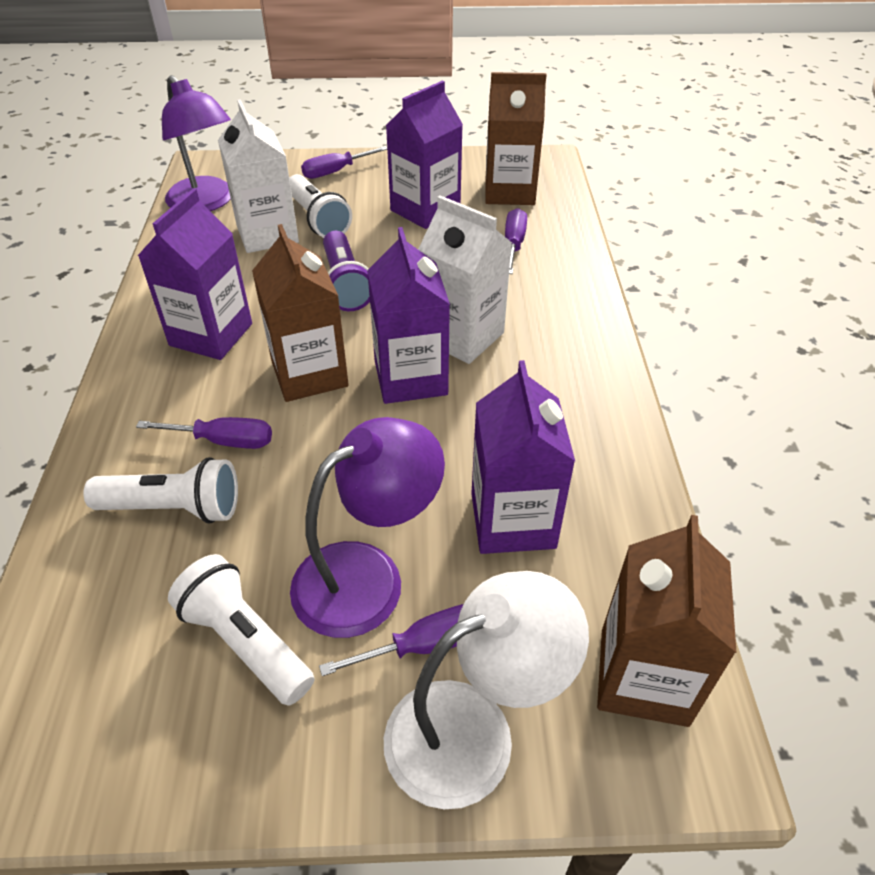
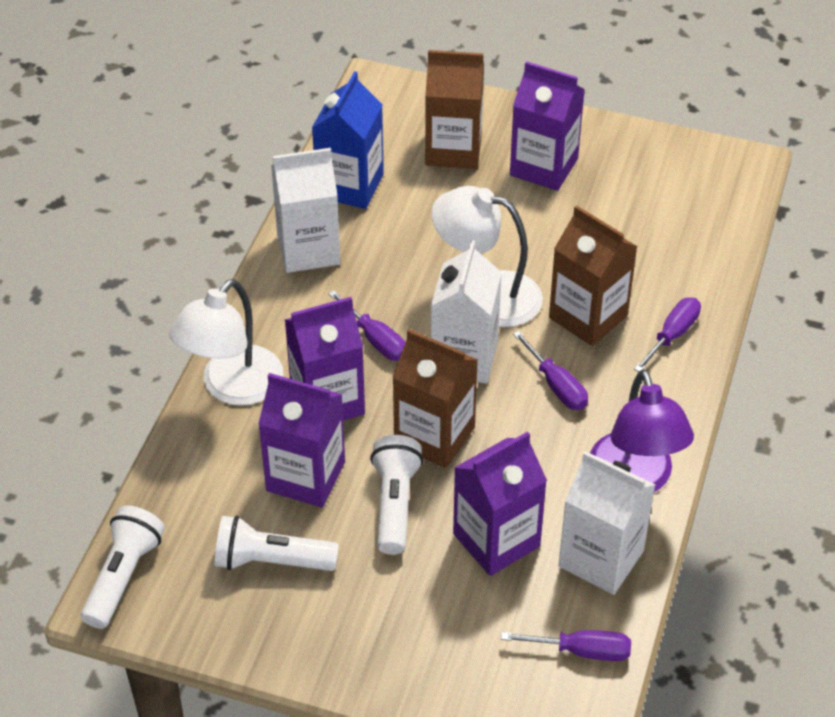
blue carton: 0 -> 1
purple flashlight: 1 -> 0
purple lamp: 2 -> 1
white carton: 2 -> 3
white lamp: 1 -> 2

